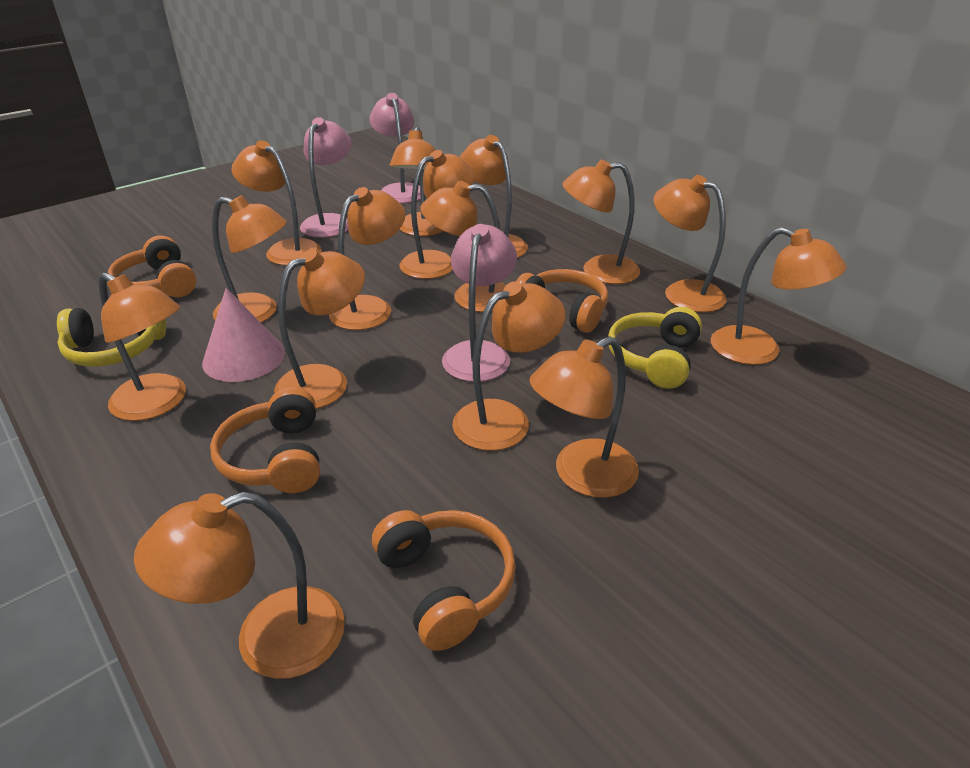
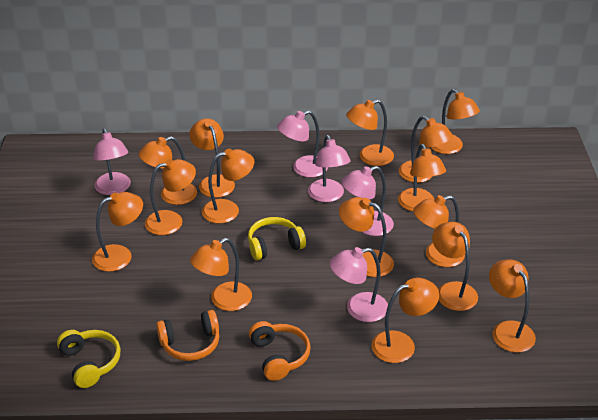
orange headphones: 4 -> 2
pink cone: 1 -> 0
pink lamp: 3 -> 5

